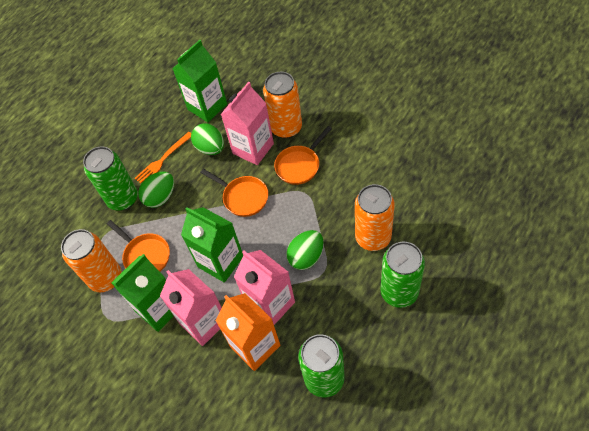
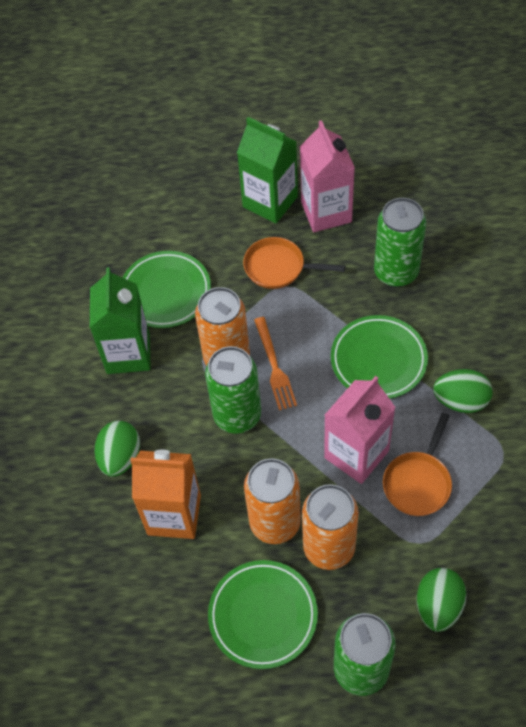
green carton: 3 -> 2
green plate: 0 -> 3
orange pan: 3 -> 2
pink carton: 3 -> 2

